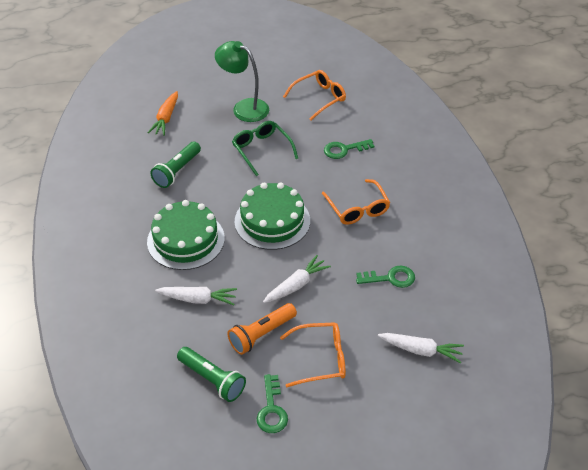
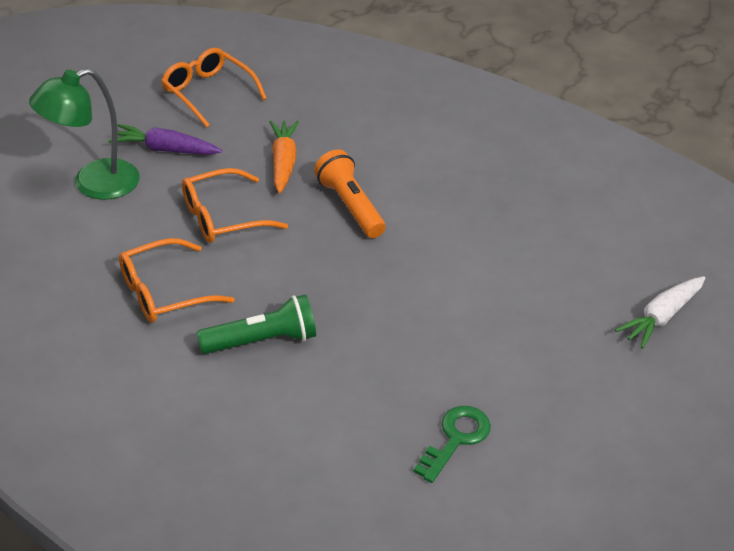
green cake: 2 -> 0
green flashlight: 2 -> 1
green glasses: 1 -> 0
green key: 3 -> 1
purple carrot: 0 -> 1
white carrot: 3 -> 1

